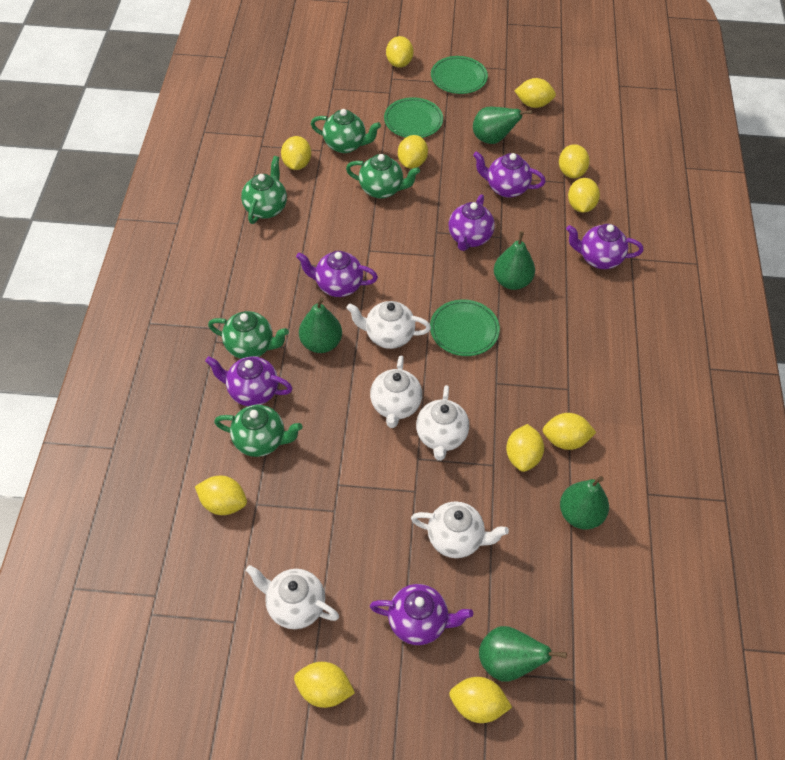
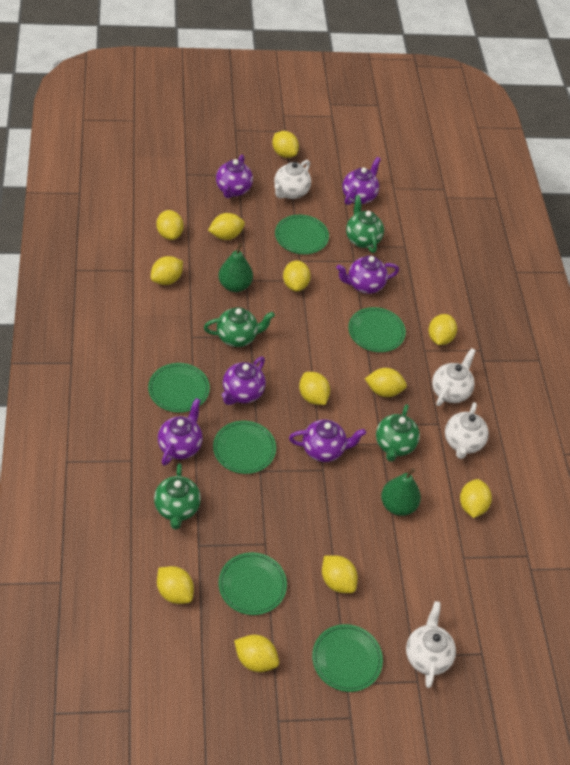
green pear: 5 -> 2
green plate: 3 -> 6
green teapot: 5 -> 4
white teapot: 5 -> 4
yellow lemon: 11 -> 12

